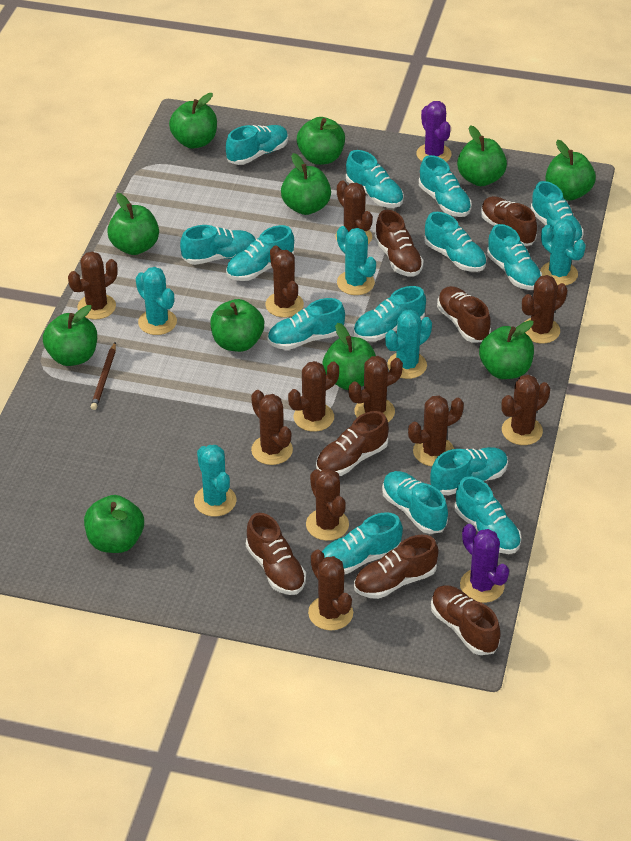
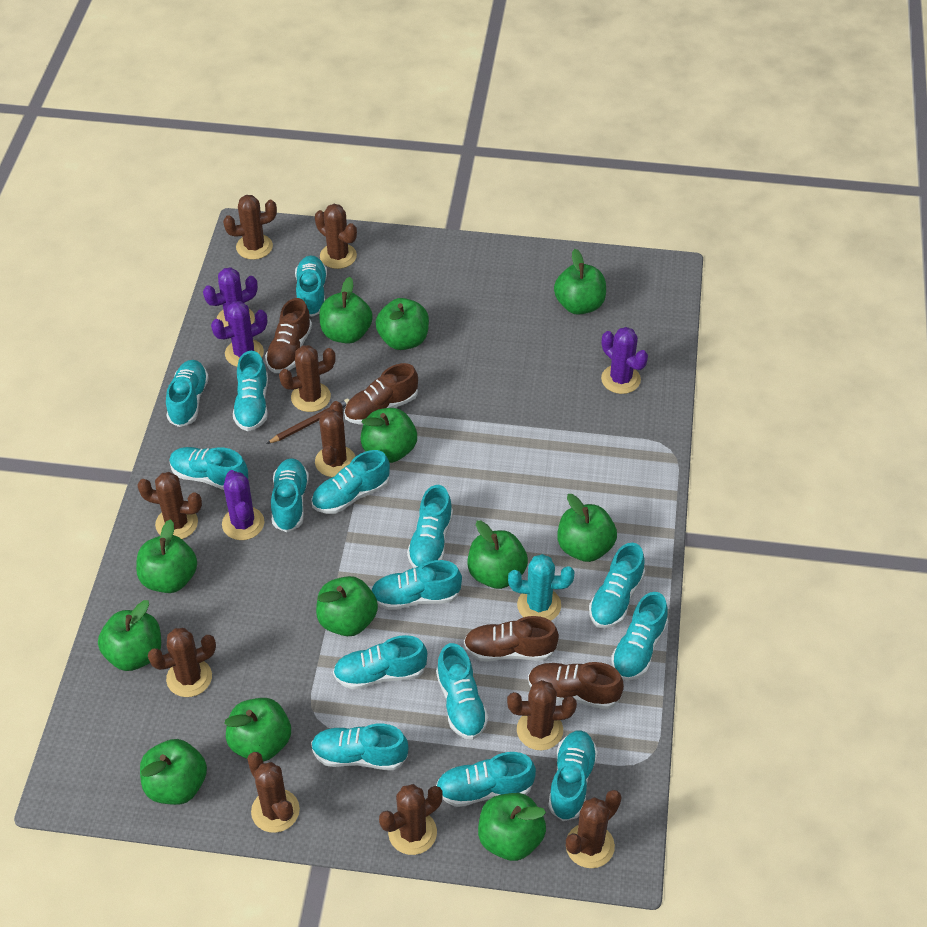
brown cactus: 11 -> 10
brown shoe: 7 -> 4
green apple: 11 -> 12
purple cactus: 2 -> 4
turquoise cactus: 5 -> 1
turquoise shoe: 14 -> 15

